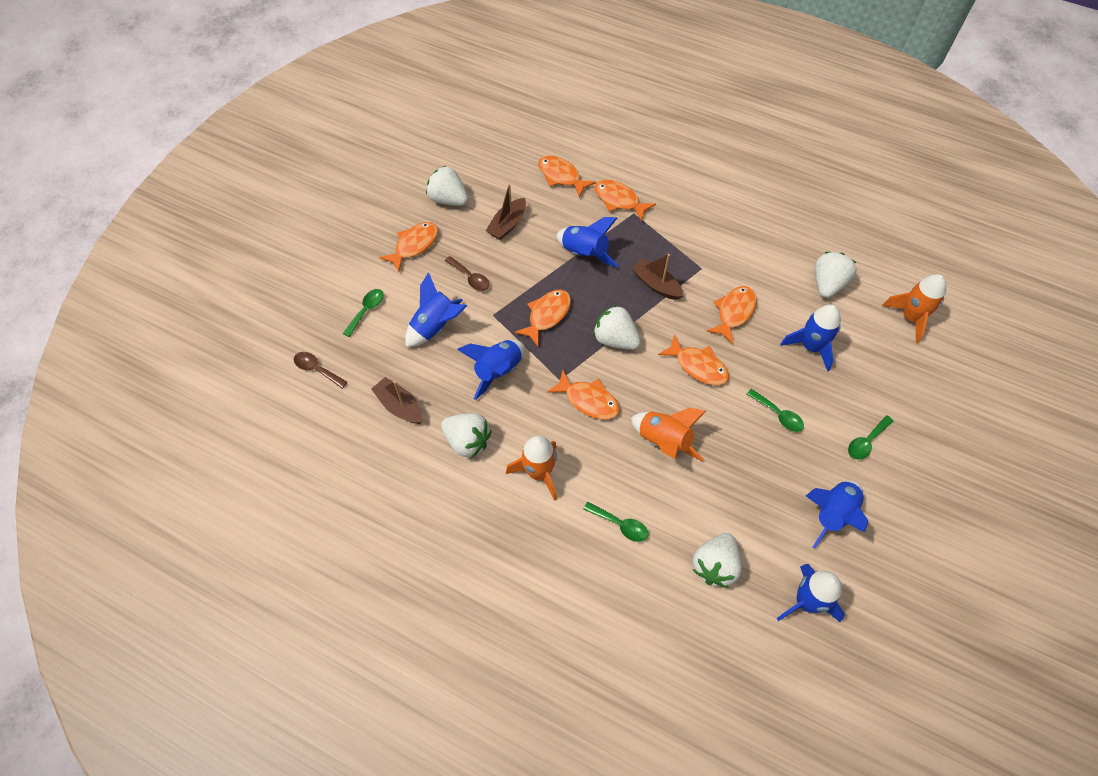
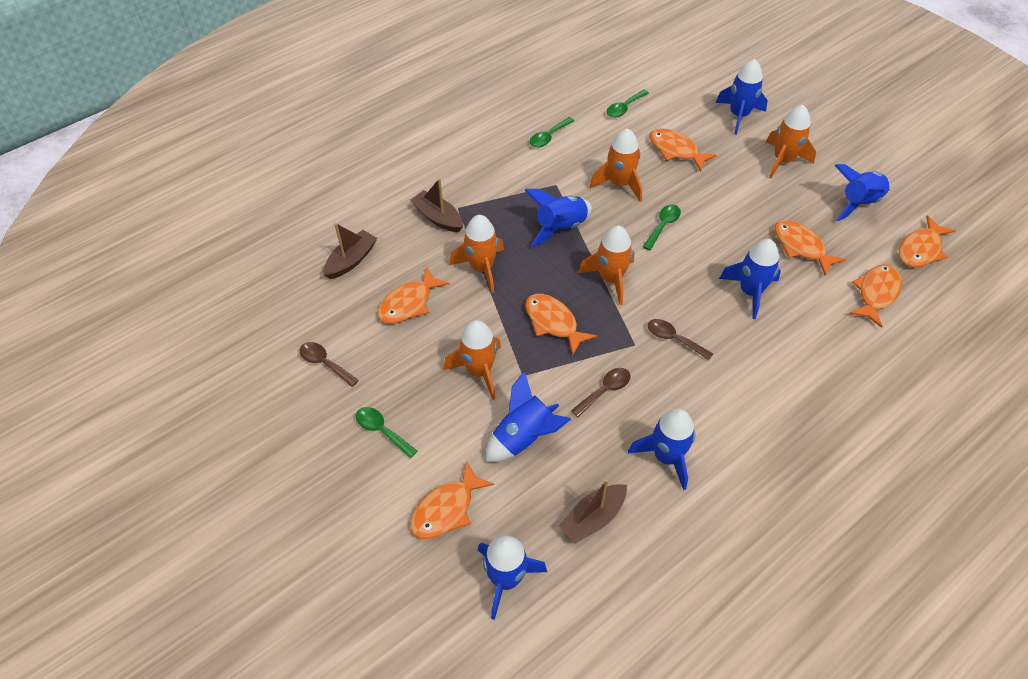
blue rocket: 6 -> 7
brown spoon: 2 -> 3
orange rocket: 3 -> 5
white strawberry: 5 -> 0

